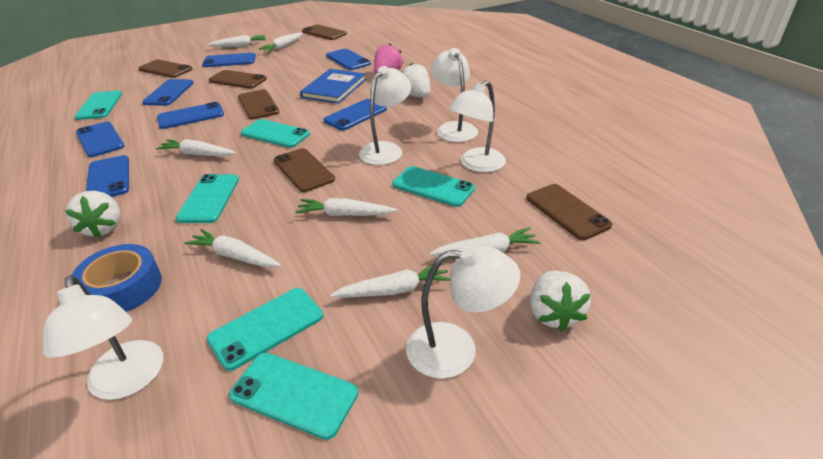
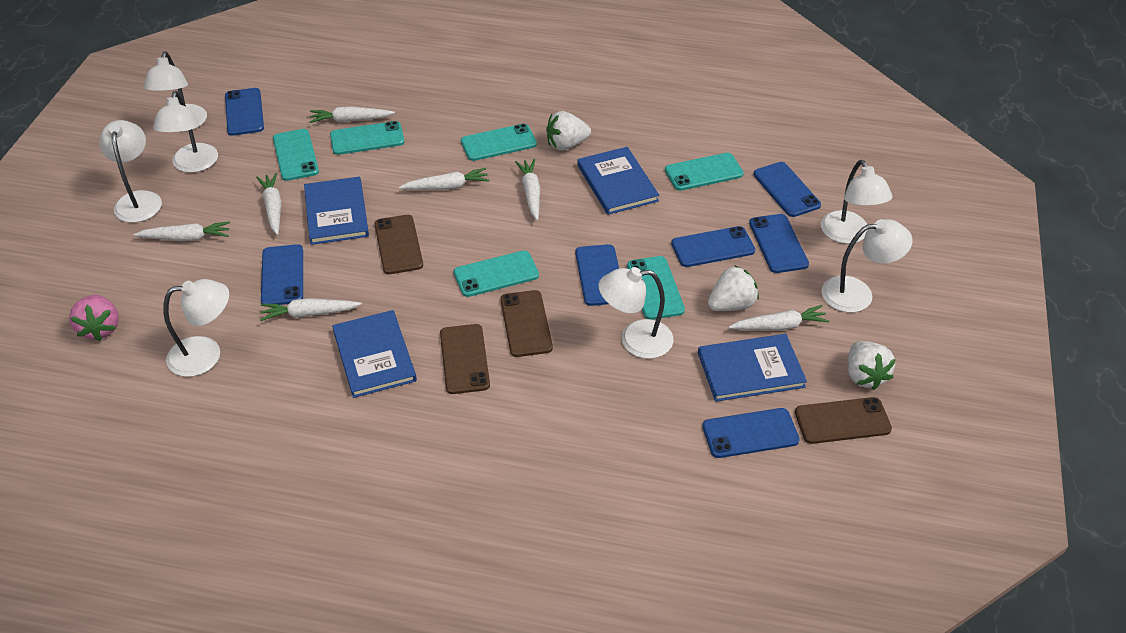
blue book: 1 -> 4
blue tape: 1 -> 0
brown phone: 6 -> 4
white lamp: 5 -> 7

